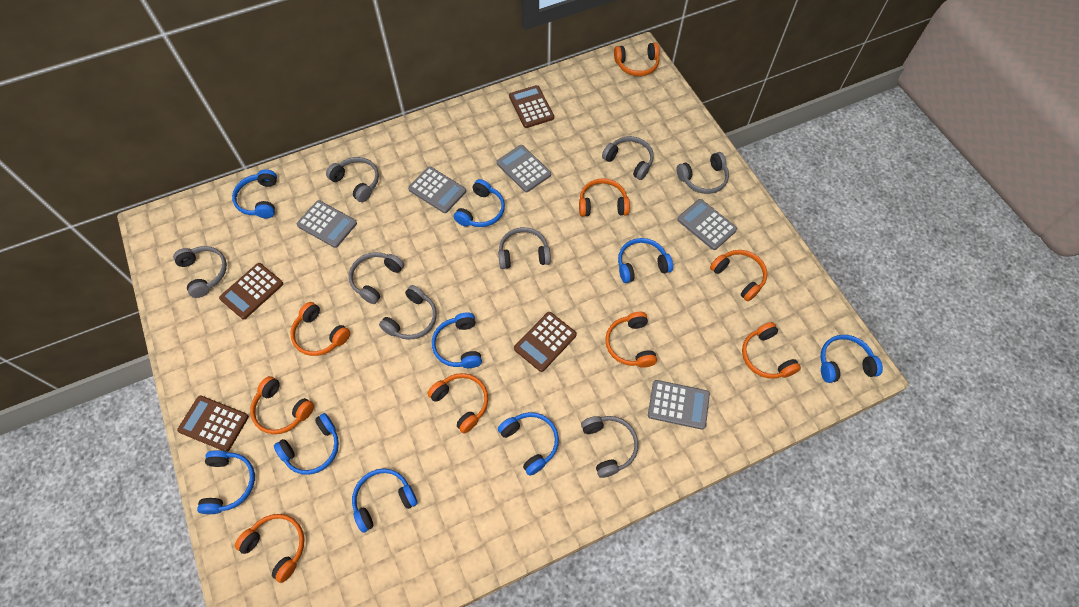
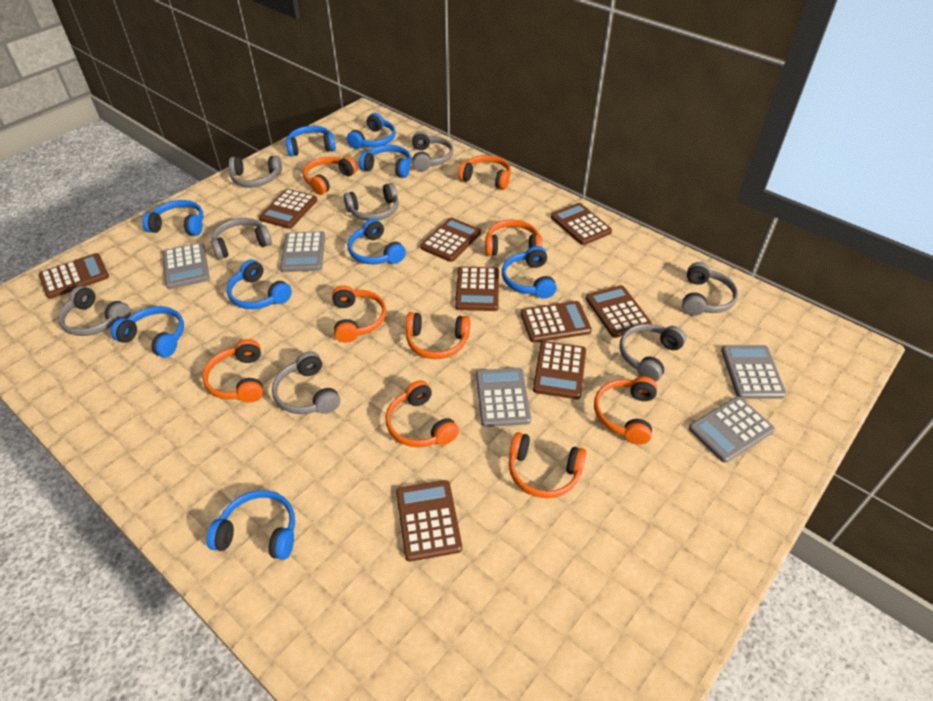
brown calculator: 4 -> 9

